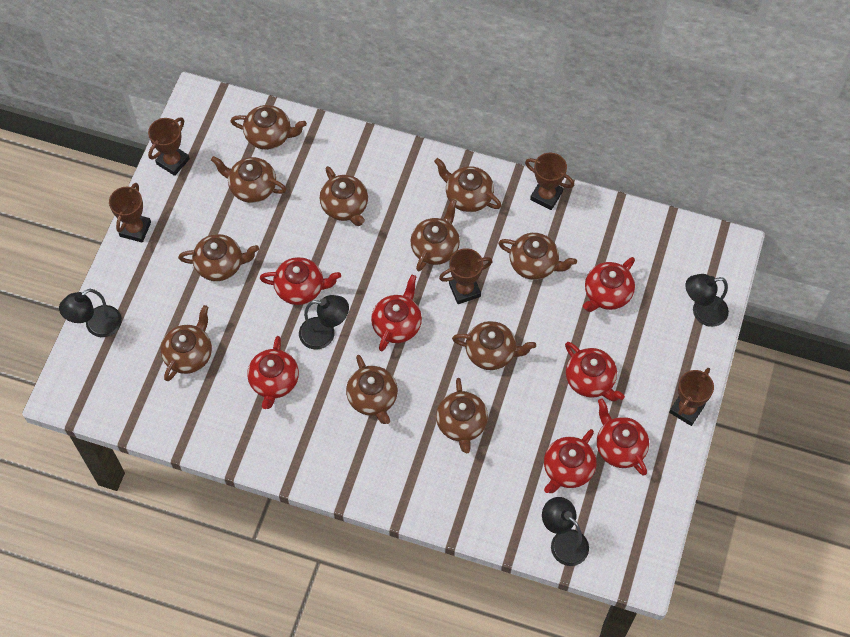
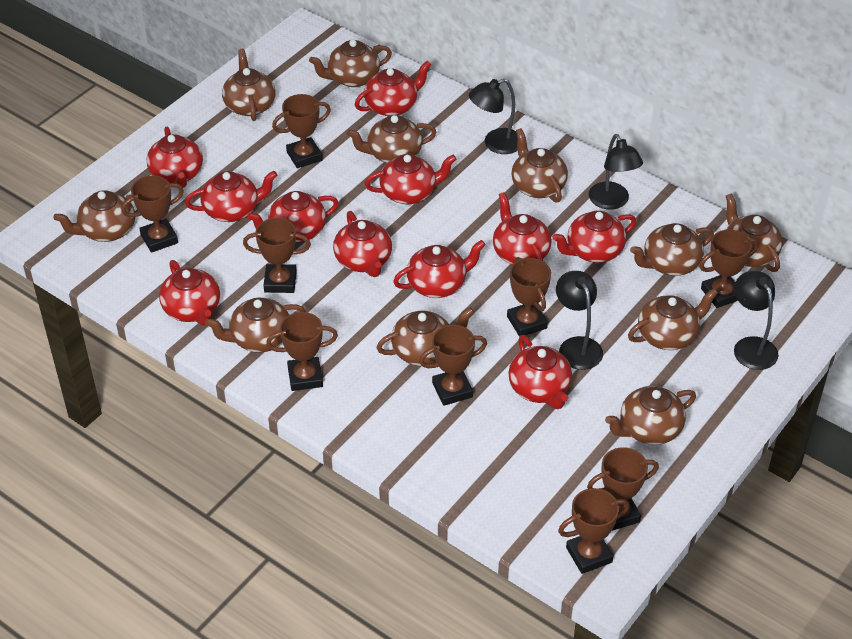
brown trophy: 5 -> 9
red teapot: 7 -> 11

